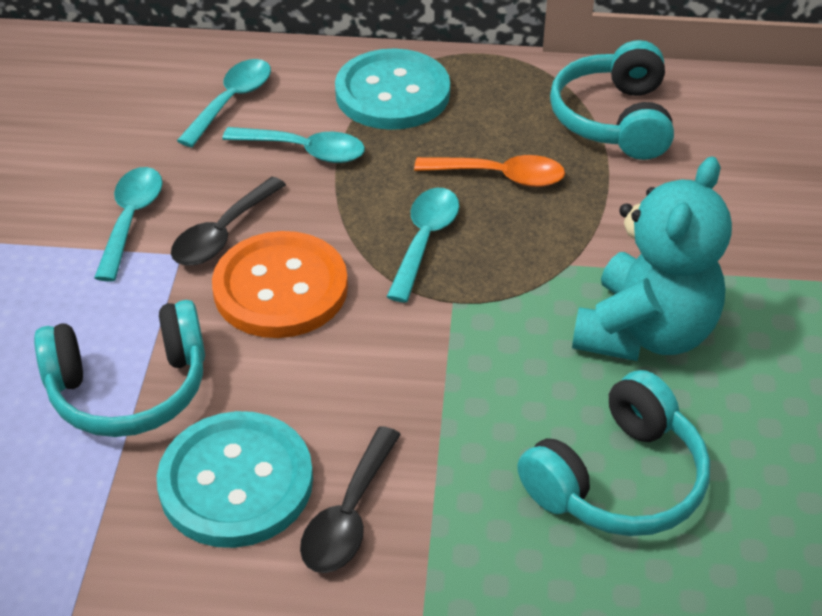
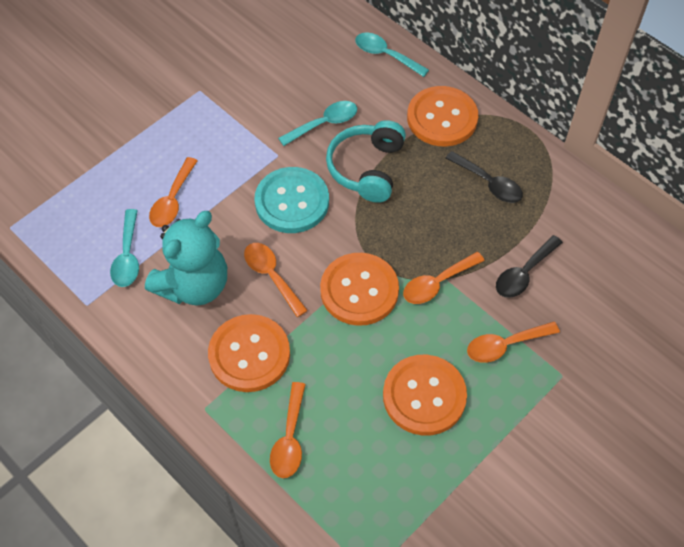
orange button: 1 -> 4
orange spoon: 1 -> 5
turquoise button: 2 -> 1
turquoise headphones: 3 -> 1
turquoise spoon: 4 -> 3

